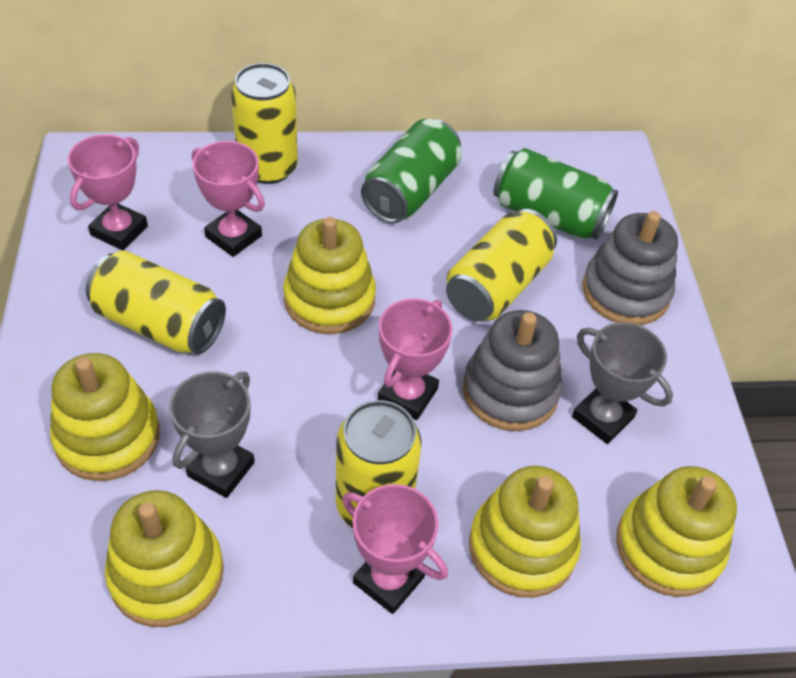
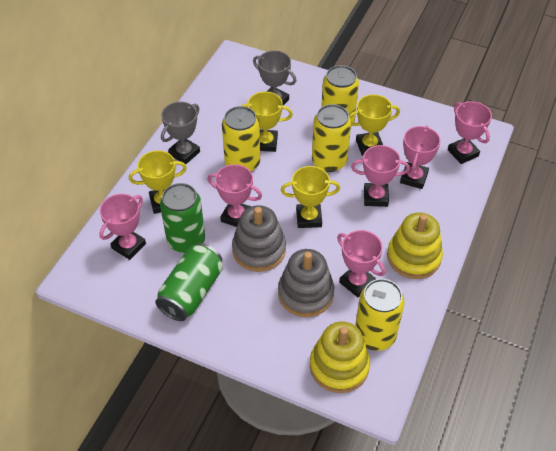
pink trophy: 4 -> 6
yellow stacking toy: 5 -> 2
yellow trophy: 0 -> 4

